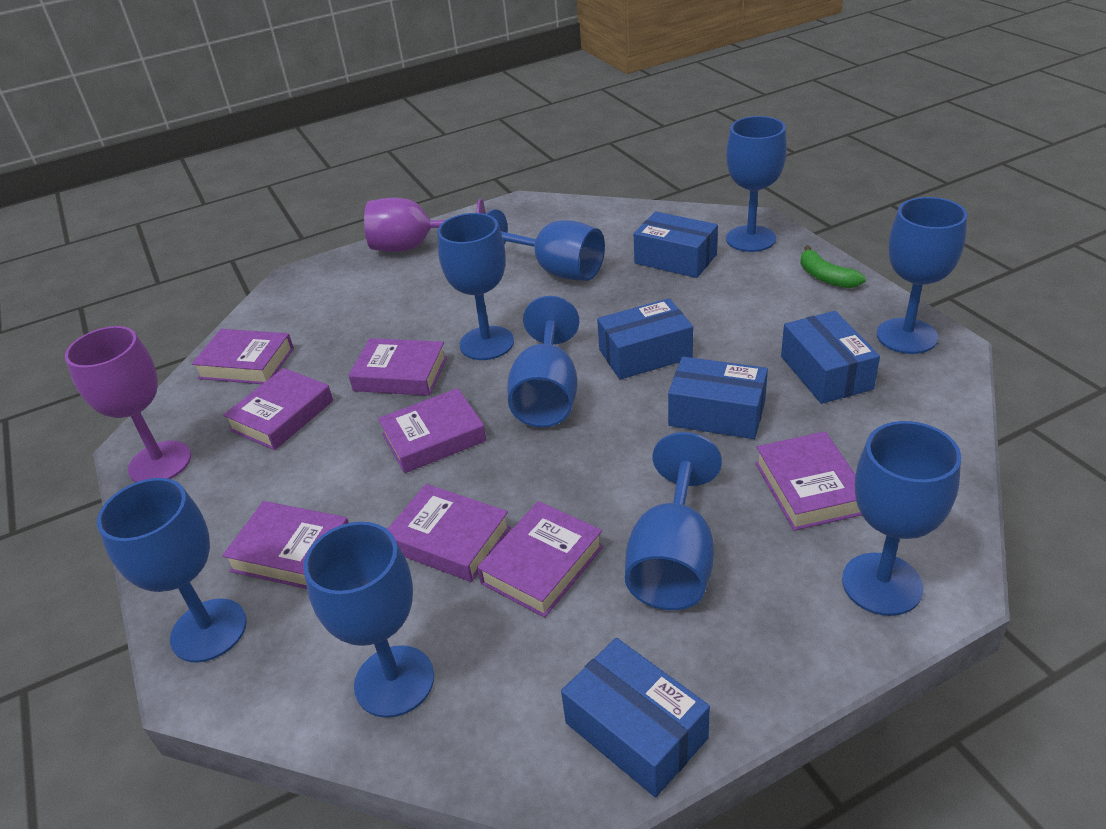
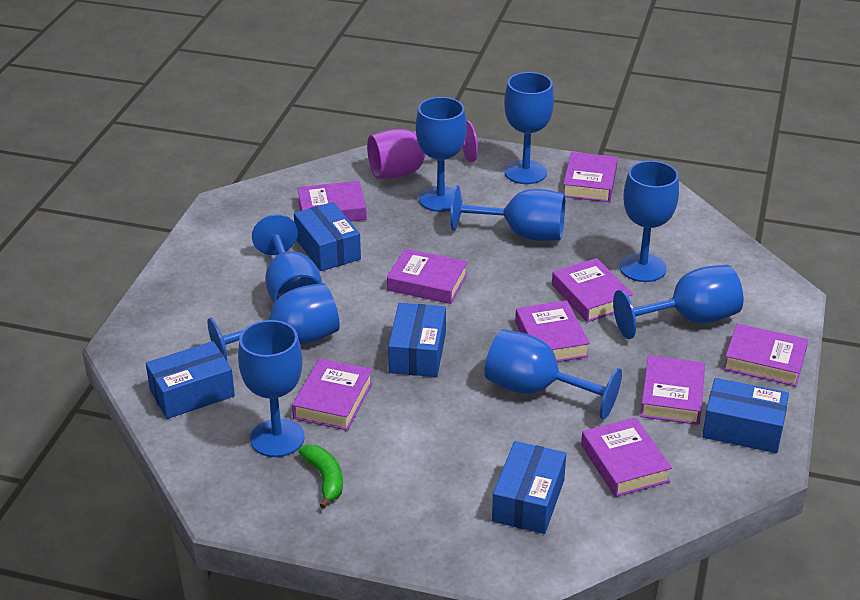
purple book: 8 -> 9
purple goblet: 2 -> 1

